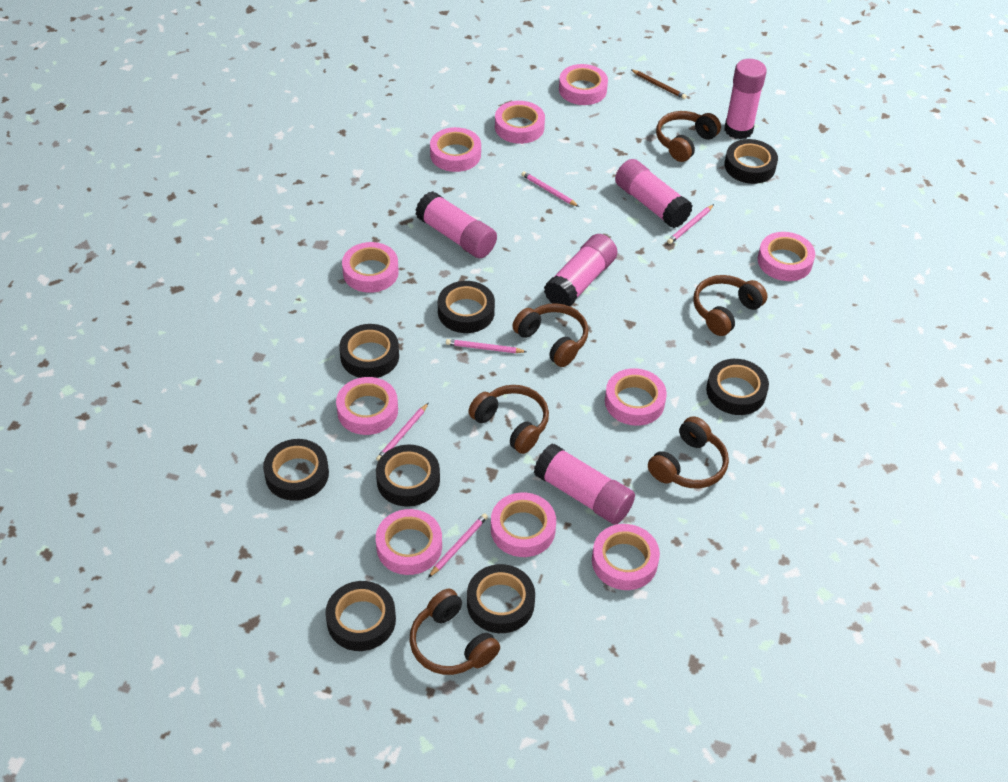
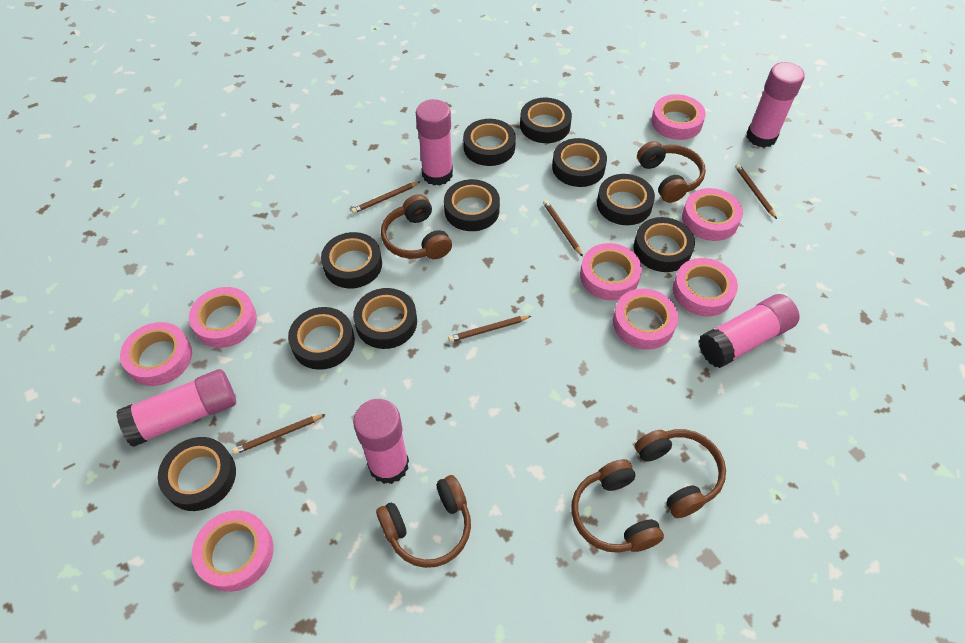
black tape: 8 -> 10
brown headphones: 6 -> 5
brown pencil: 1 -> 5
pink pencil: 5 -> 0
pink tape: 10 -> 8

